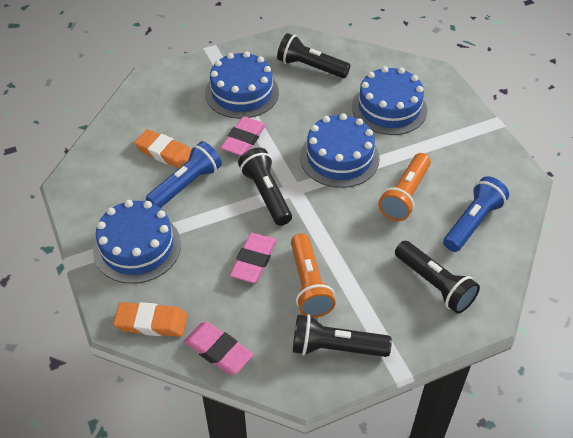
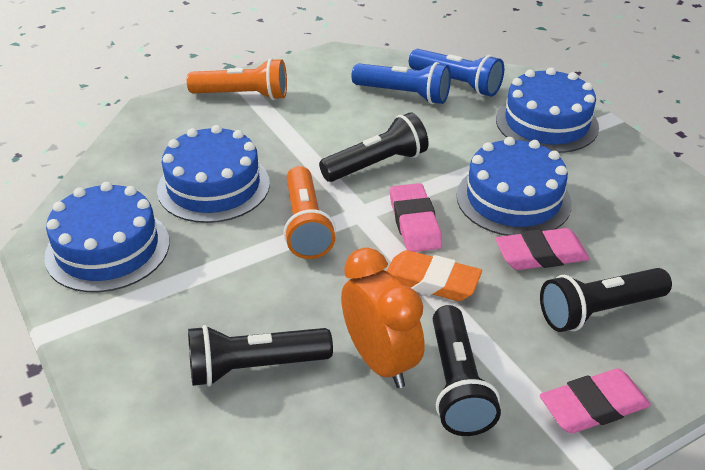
orange clock: 0 -> 1
orange eraser: 2 -> 1

